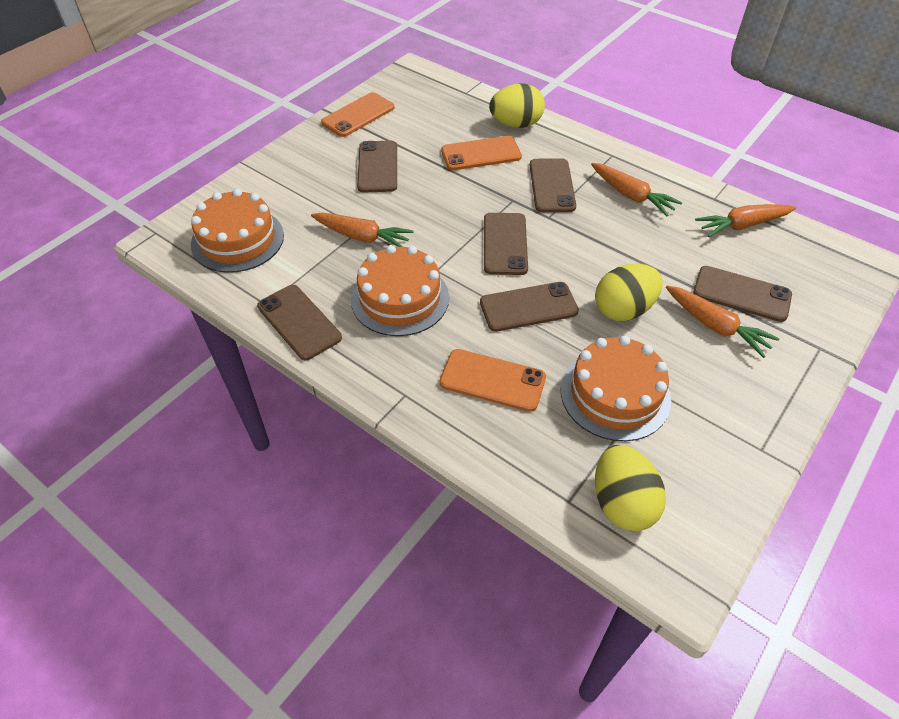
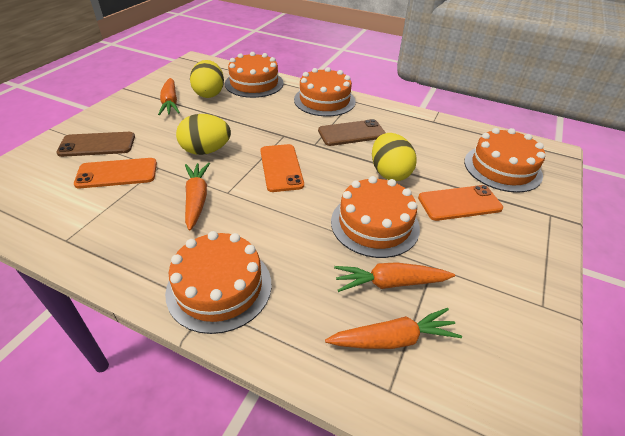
brown phone: 6 -> 2
orange cake: 3 -> 5

